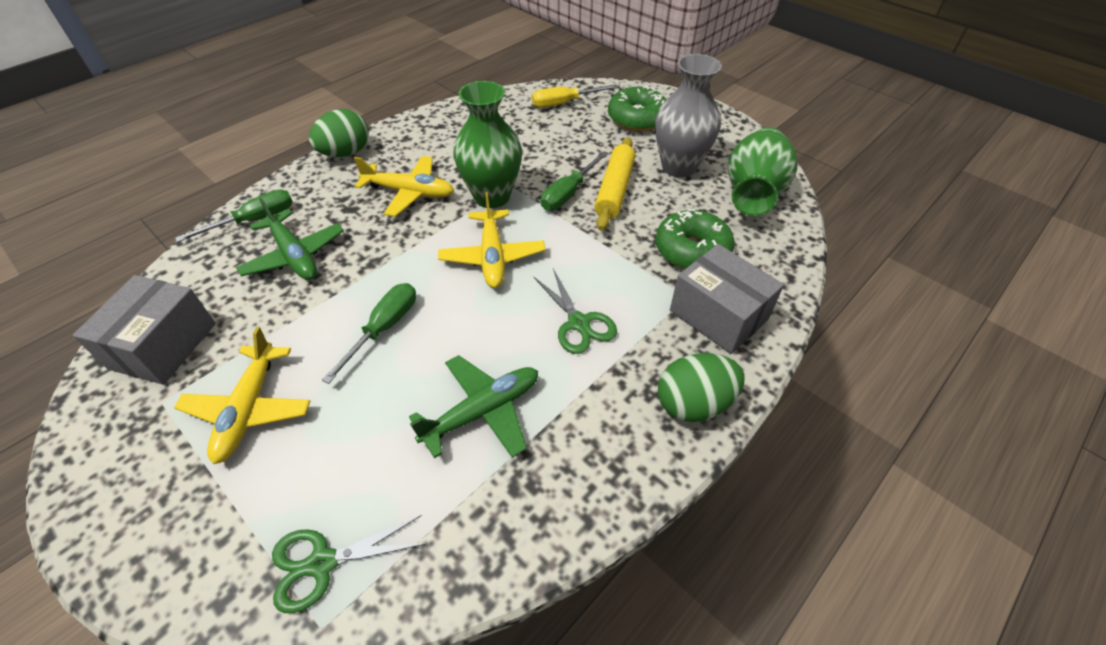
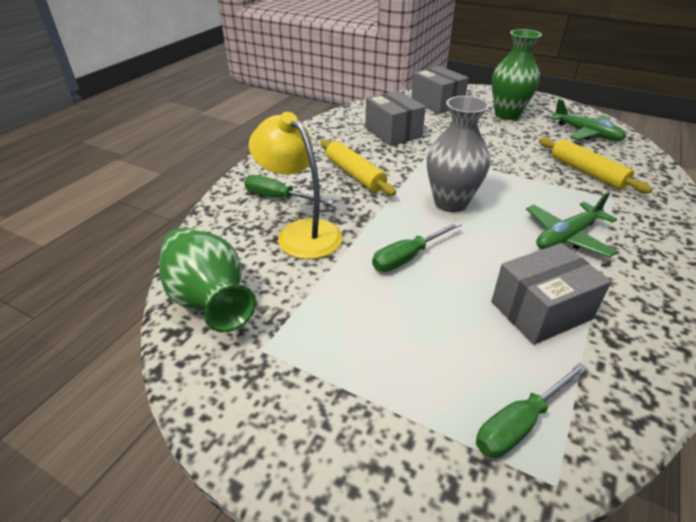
green donut: 2 -> 0
green egg: 2 -> 0
green scissors: 2 -> 0
grey box: 2 -> 3
yellow lamp: 0 -> 1
yellow plane: 3 -> 0
yellow rolling pin: 1 -> 2
yellow screwdriver: 1 -> 0

